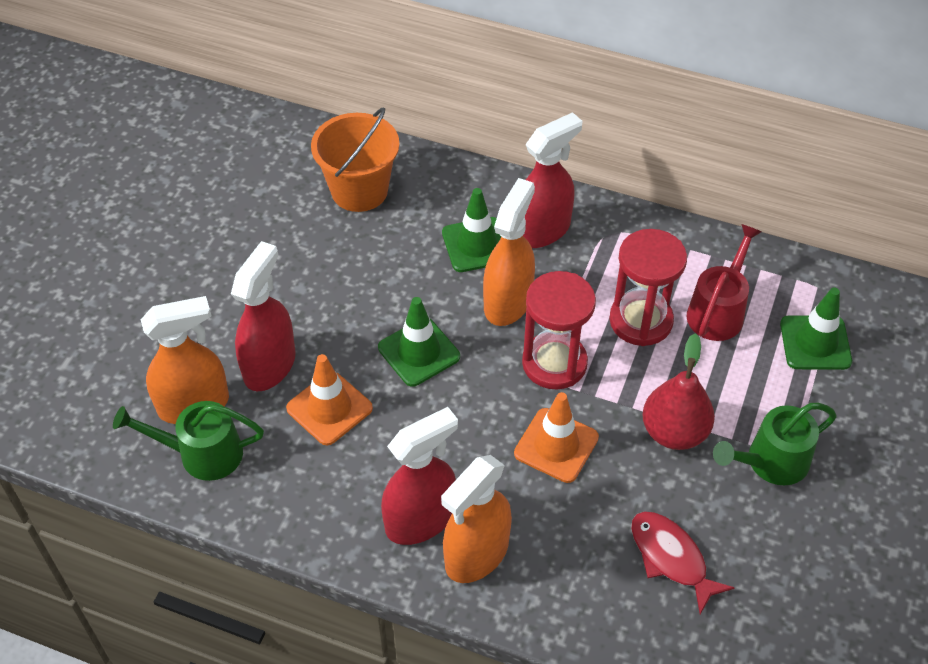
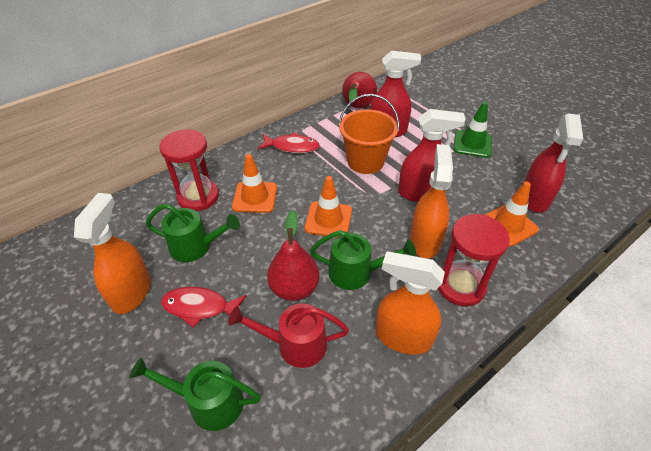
green traffic cone: 3 -> 1
green watering can: 2 -> 3
orange traffic cone: 2 -> 3
red fish: 1 -> 2
red pear: 1 -> 2

